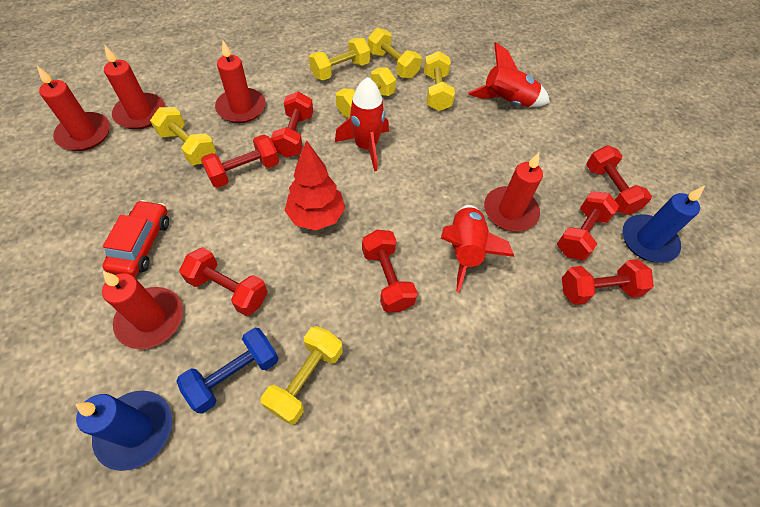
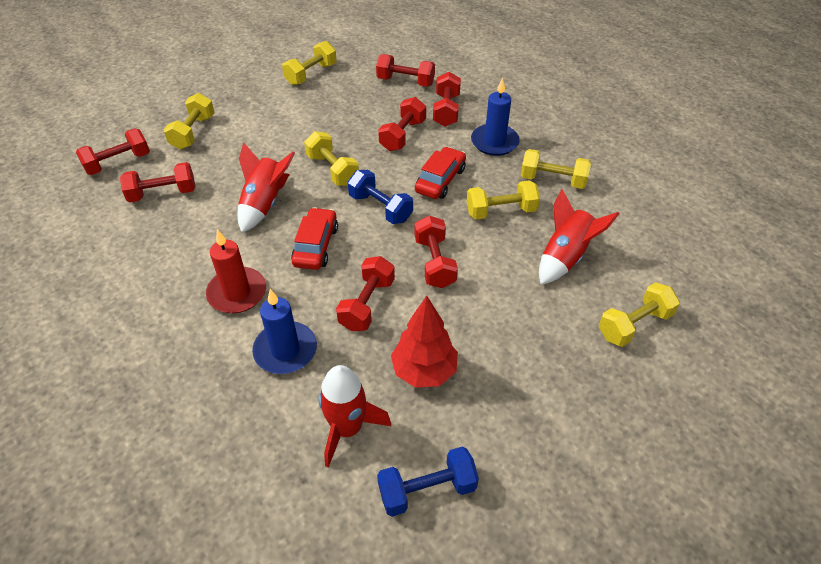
blue dumbbell: 1 -> 2
red candle: 5 -> 1
red car: 1 -> 2

